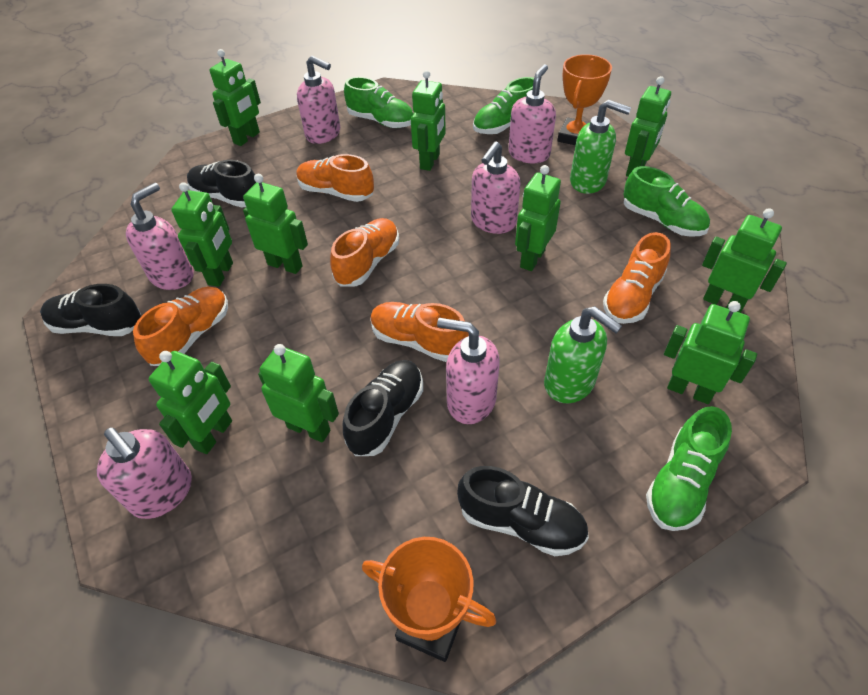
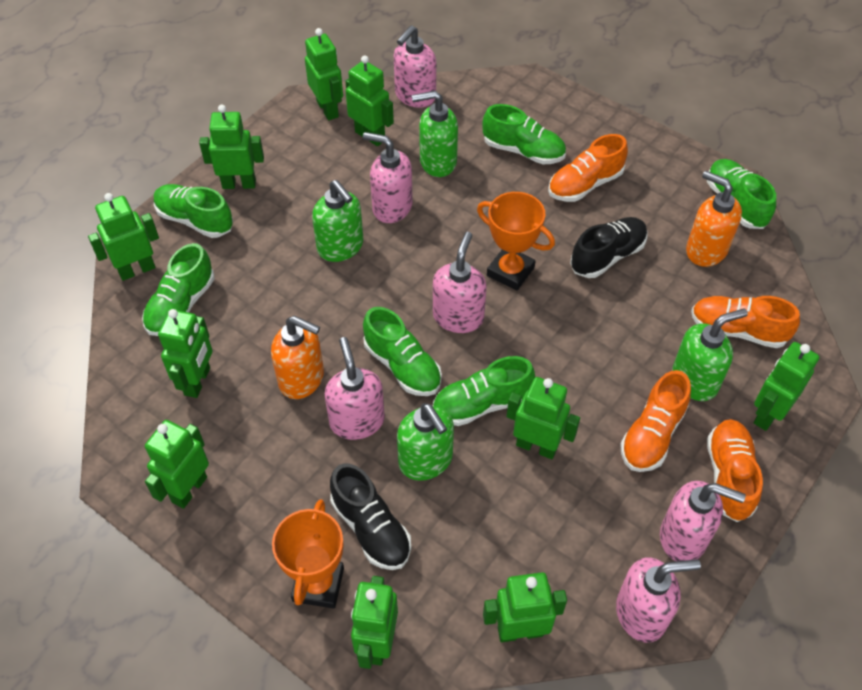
black shoe: 4 -> 2
green shoe: 4 -> 6
green soap dispenser: 2 -> 4
orange shoe: 5 -> 4
orange soap dispenser: 0 -> 2

